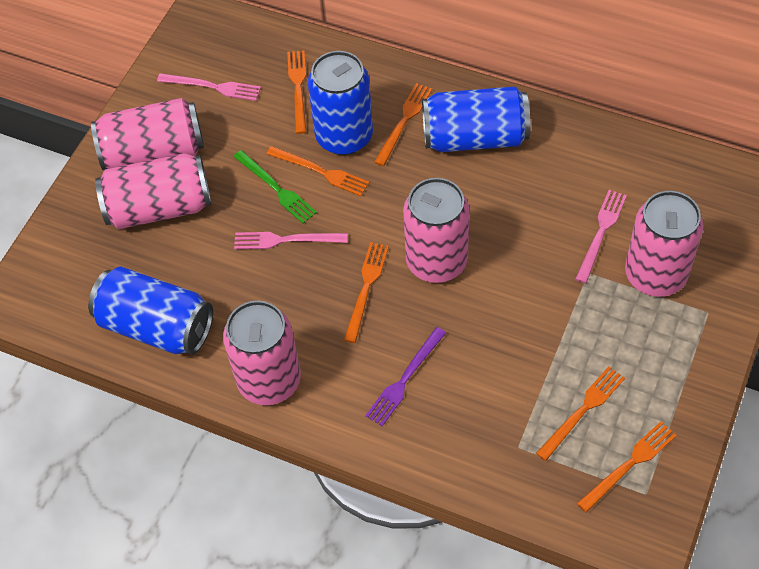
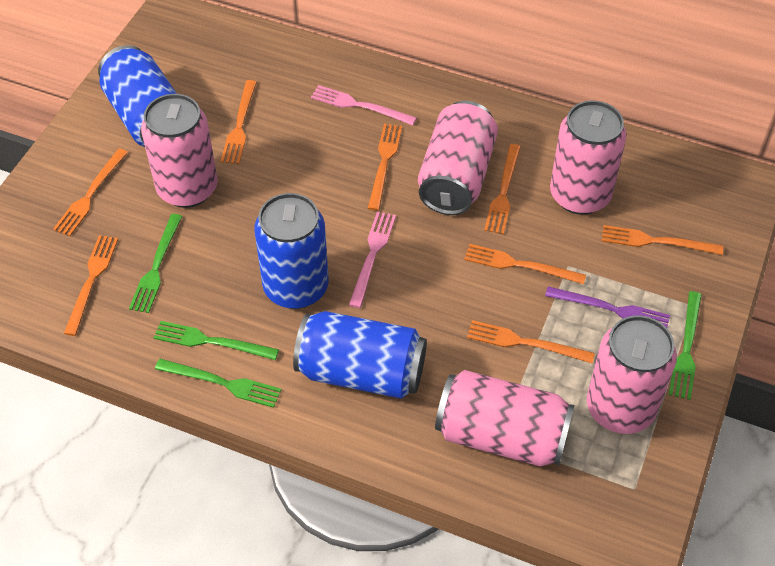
green fork: 1 -> 4
orange fork: 6 -> 8
pink fork: 3 -> 2

